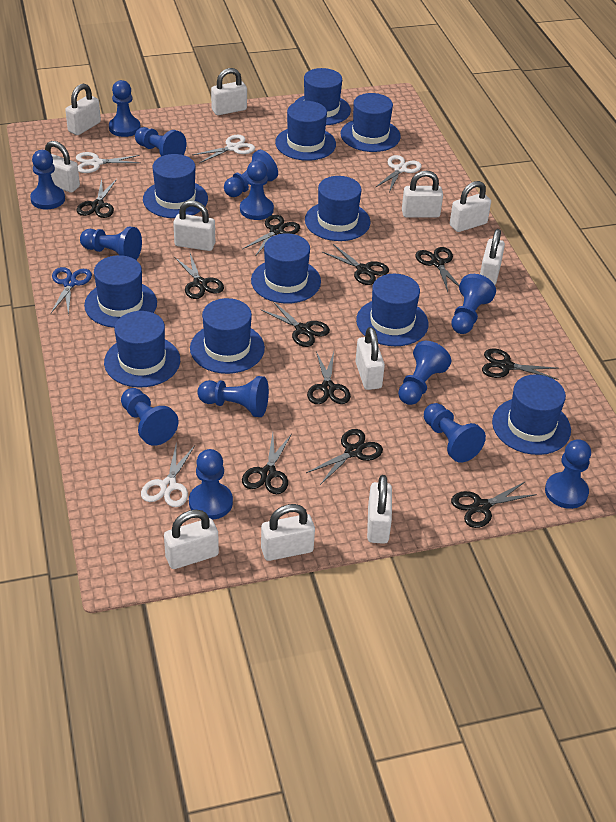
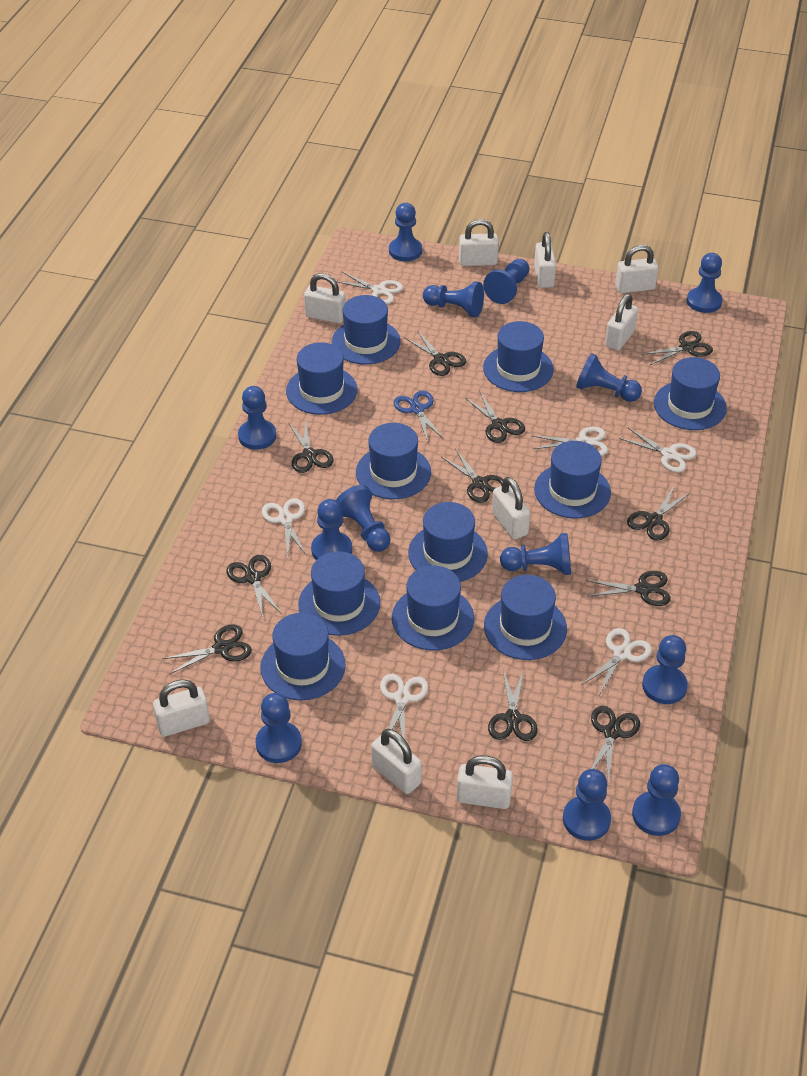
white padlock: 11 -> 9
white scissors: 4 -> 6

